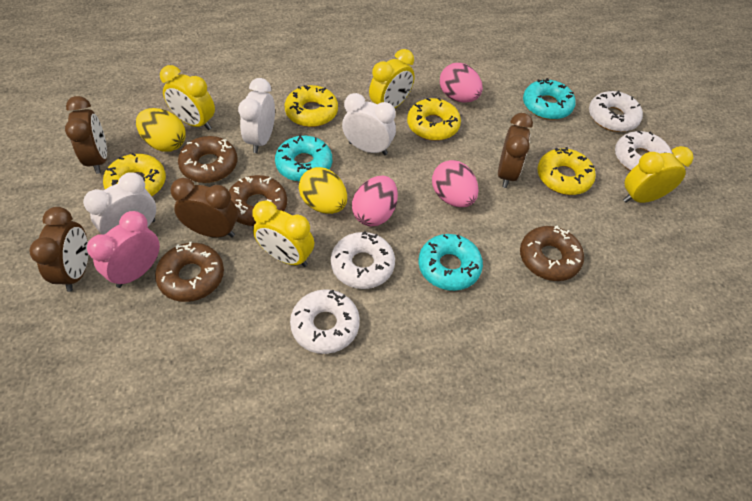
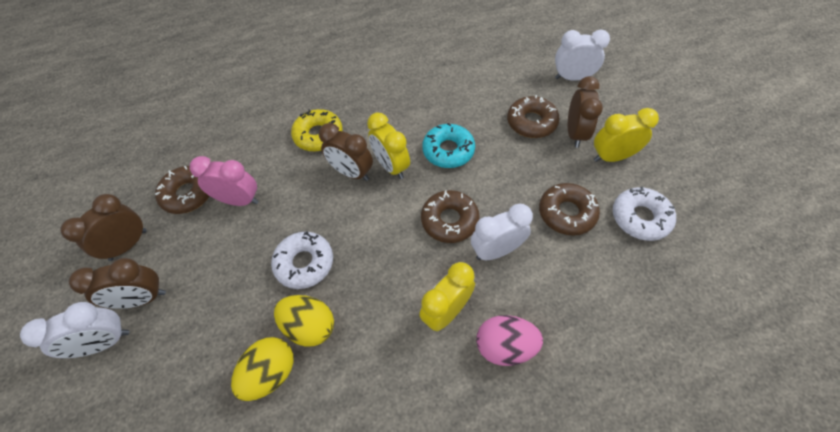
pink egg: 3 -> 1
turquoise donut: 3 -> 1
white donut: 4 -> 2
yellow clock: 4 -> 3
yellow donut: 4 -> 1

